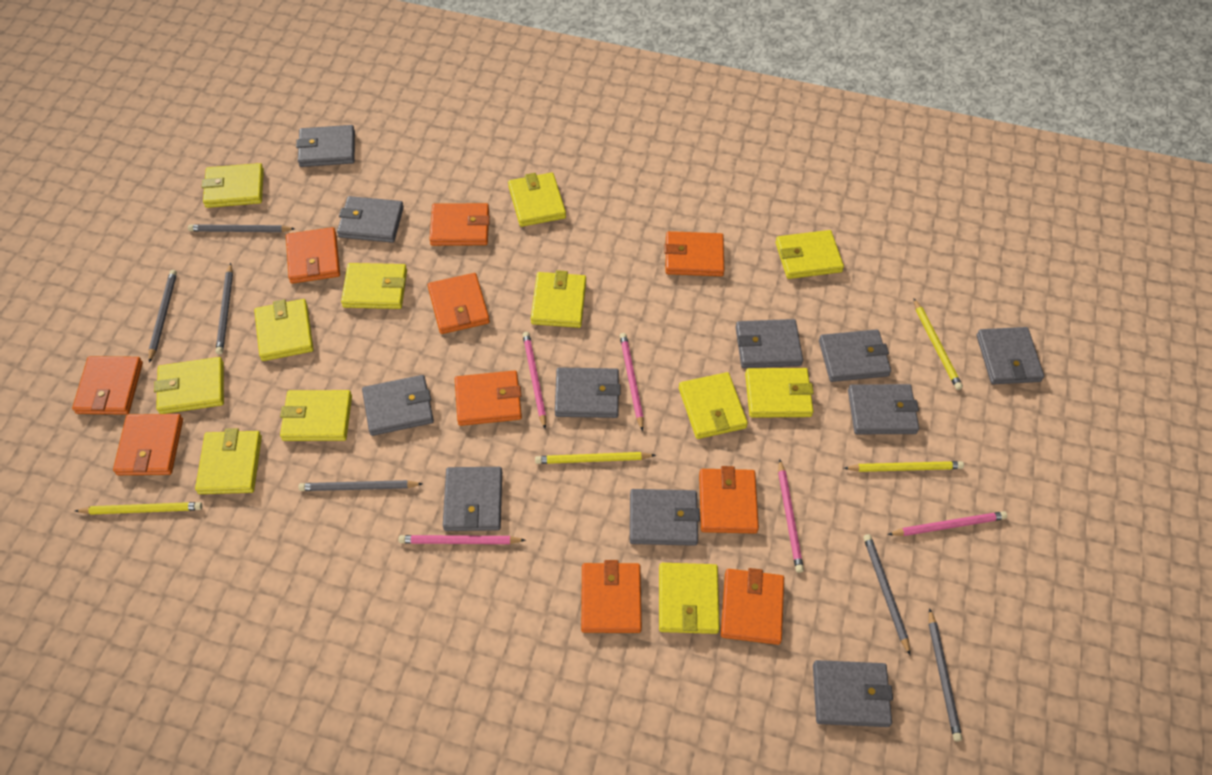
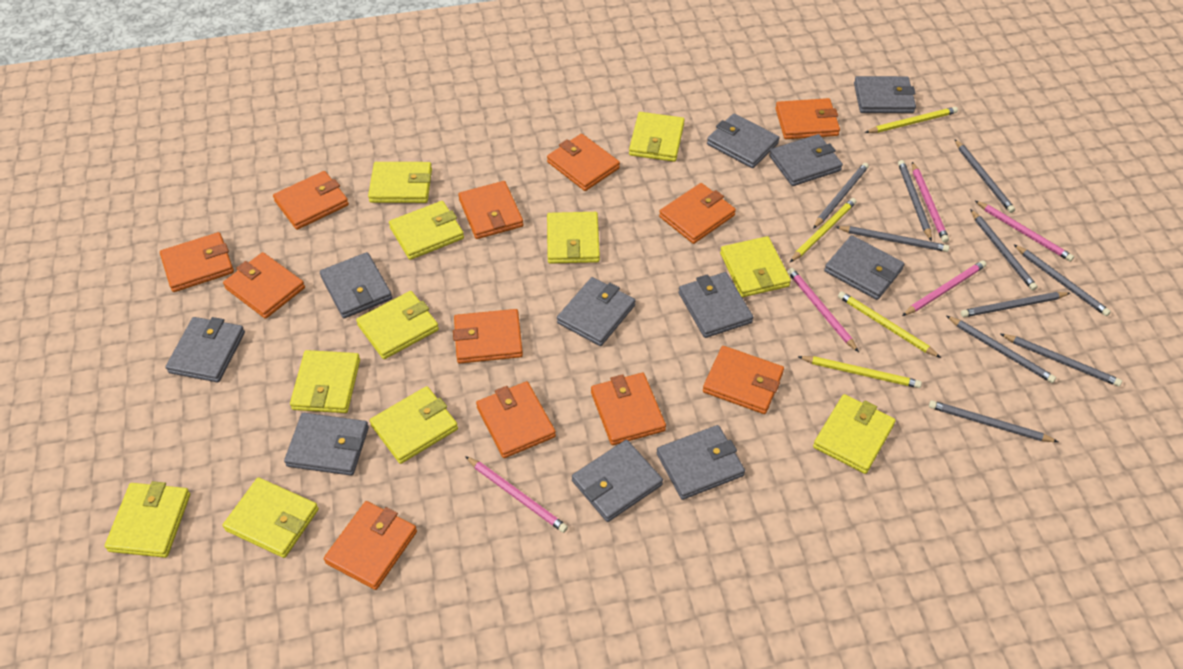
grey pencil: 6 -> 10
orange wallet: 10 -> 12
yellow wallet: 12 -> 11

